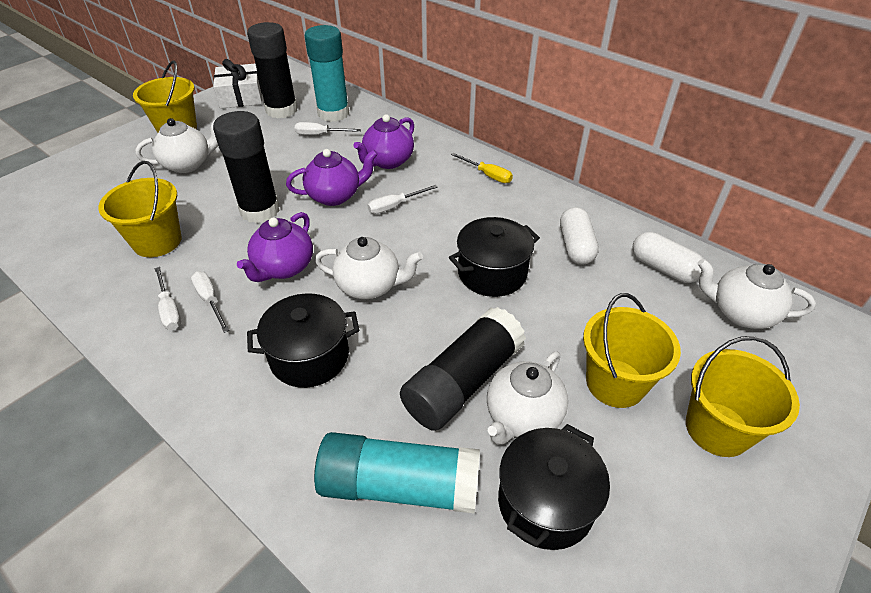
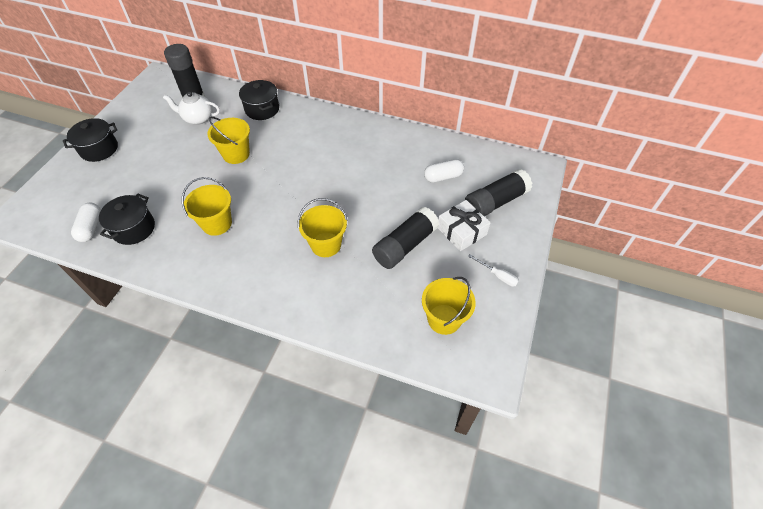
purple teapot: 3 -> 0
turquoise glue stick: 2 -> 0
white screwdriver: 4 -> 1
white teapot: 4 -> 1
yellow screwdriver: 1 -> 0

